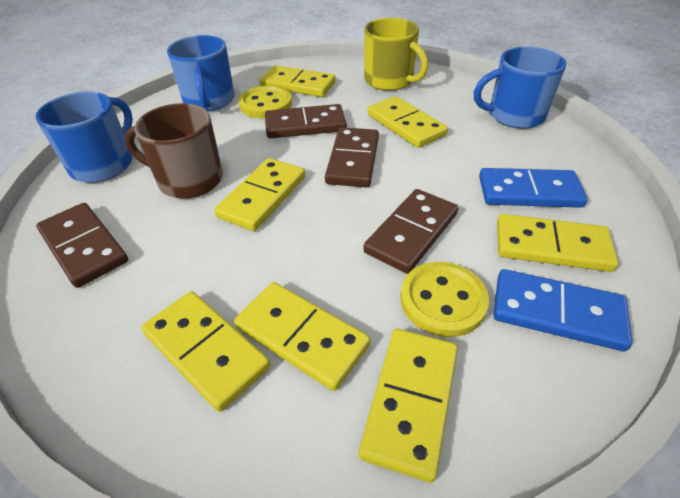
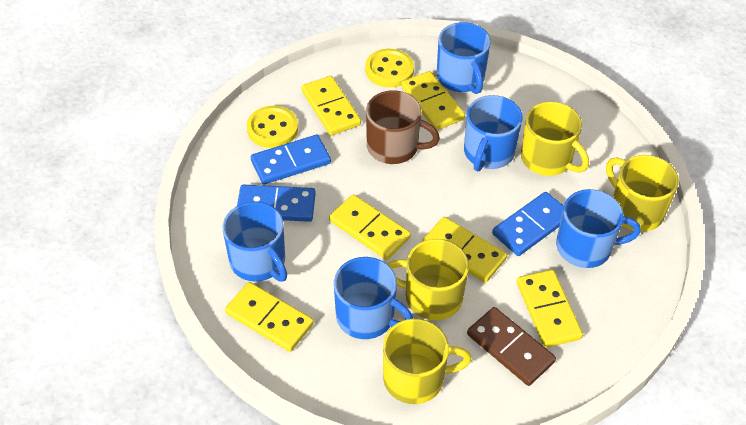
blue domino: 2 -> 3
blue mug: 3 -> 5
brown domino: 4 -> 1
yellow domino: 7 -> 6
yellow mug: 1 -> 4

